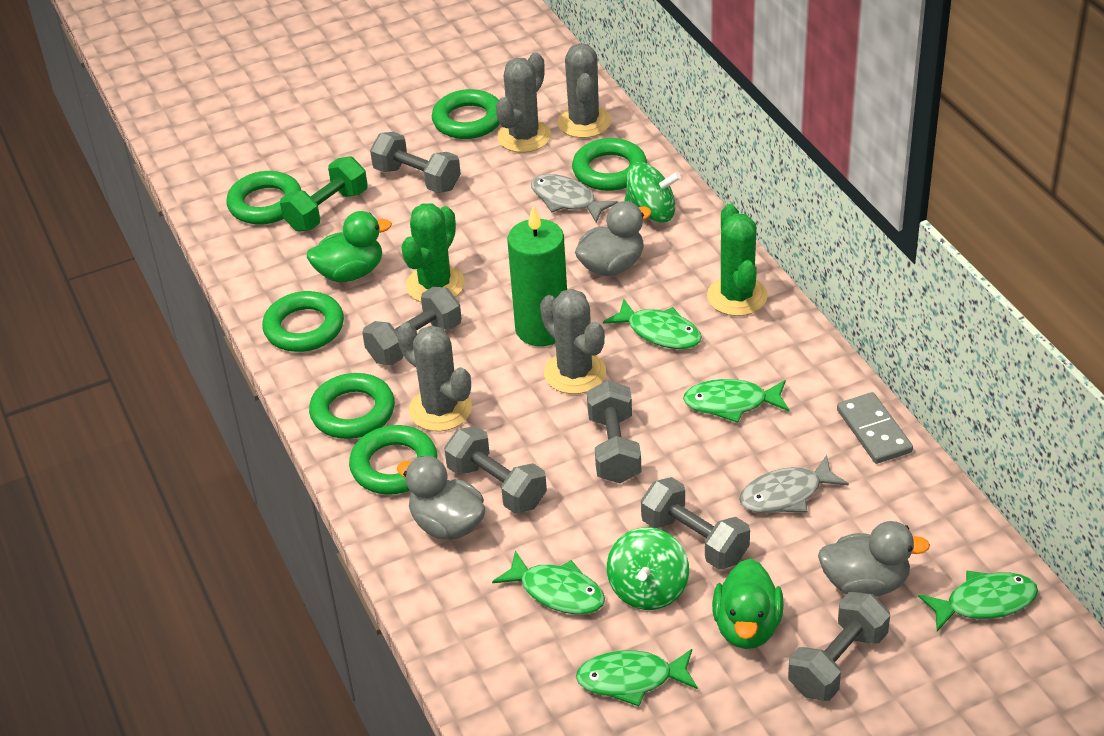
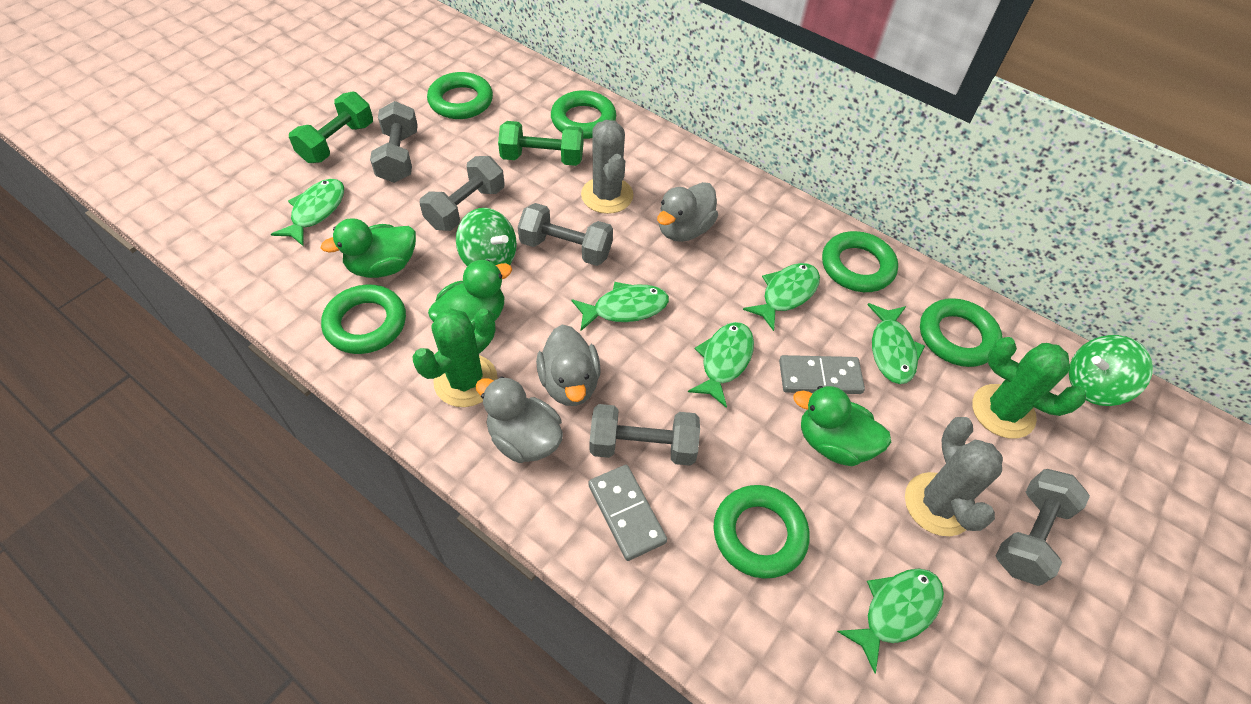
green candle: 1 -> 0
green duck: 2 -> 3
green dumbbell: 1 -> 2
green fish: 5 -> 6
grey cactus: 4 -> 2
grey domino: 1 -> 2
grey dumbbell: 6 -> 5
grey fish: 2 -> 0

